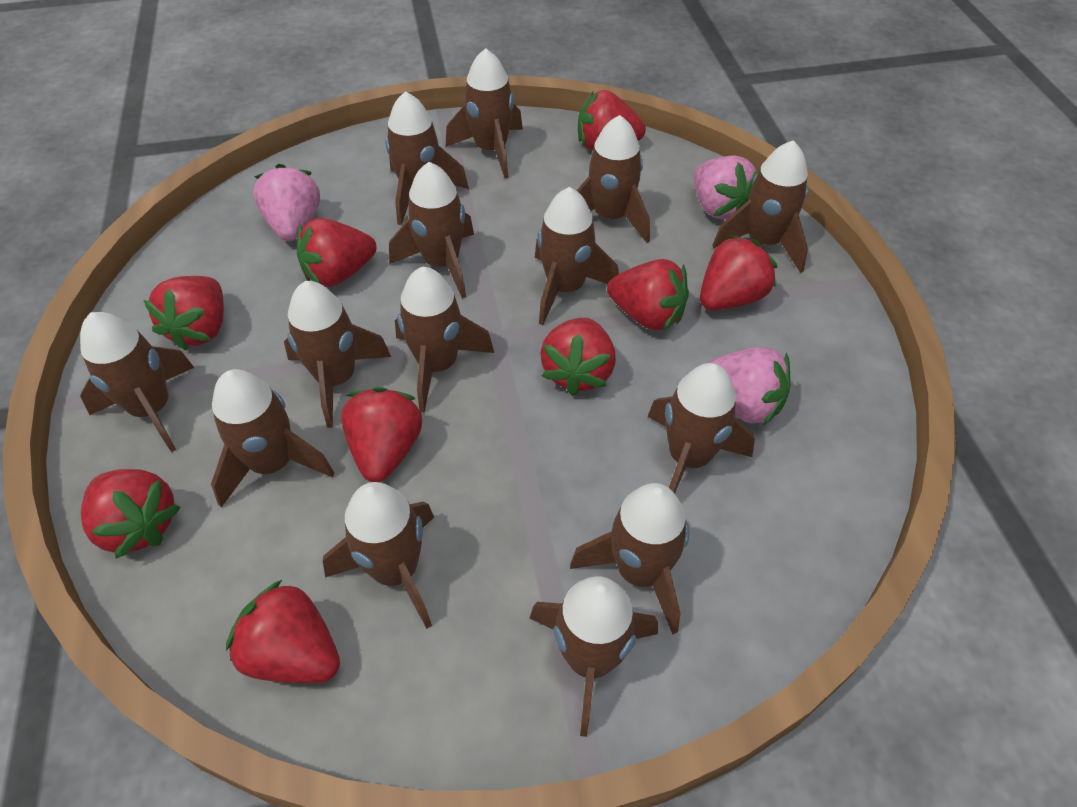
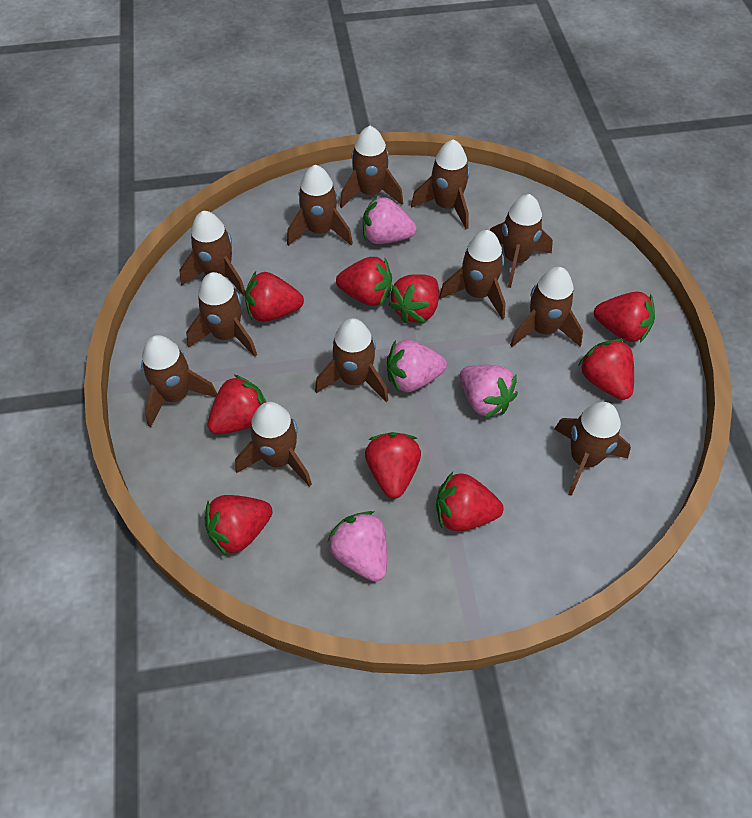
brown rocket: 14 -> 12
pink strawberry: 3 -> 4

